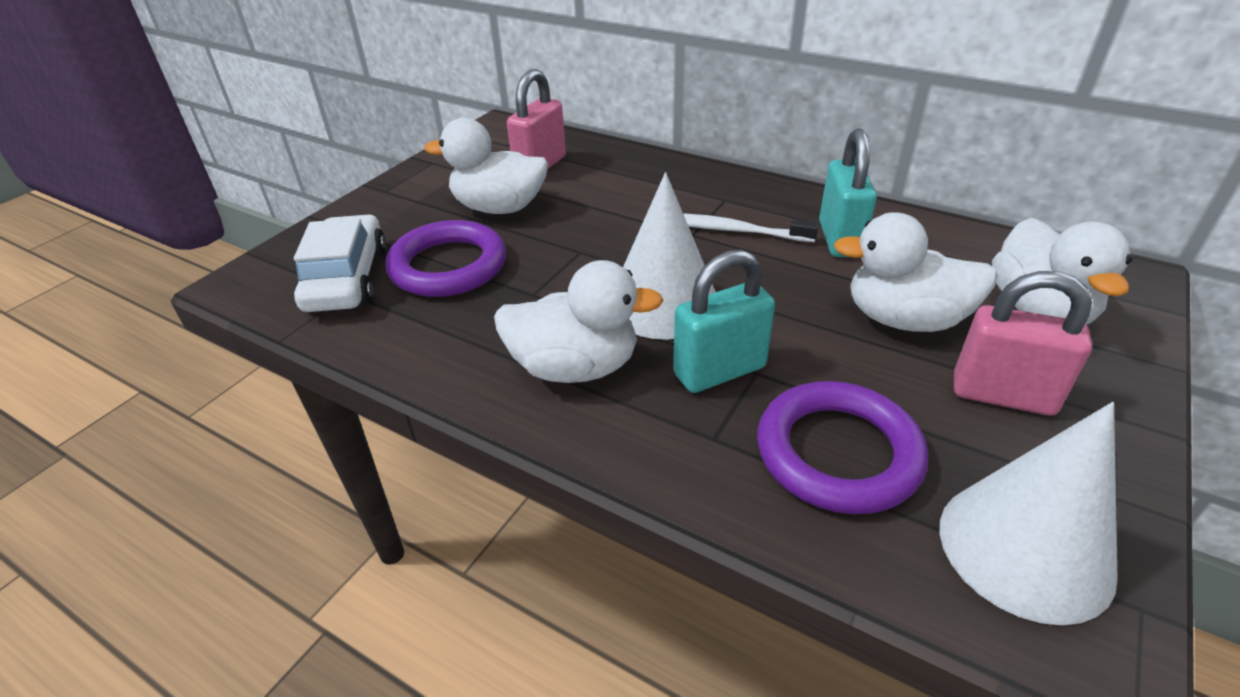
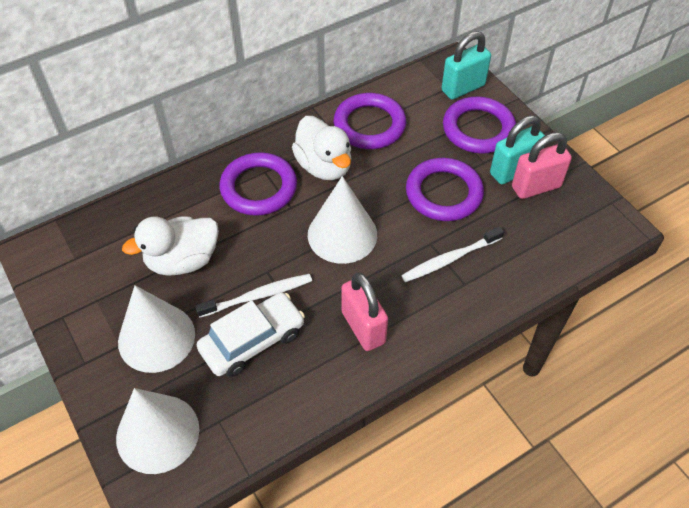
purple ring: 2 -> 4
white cone: 2 -> 3
white duck: 4 -> 2
white toothbrush: 1 -> 2

